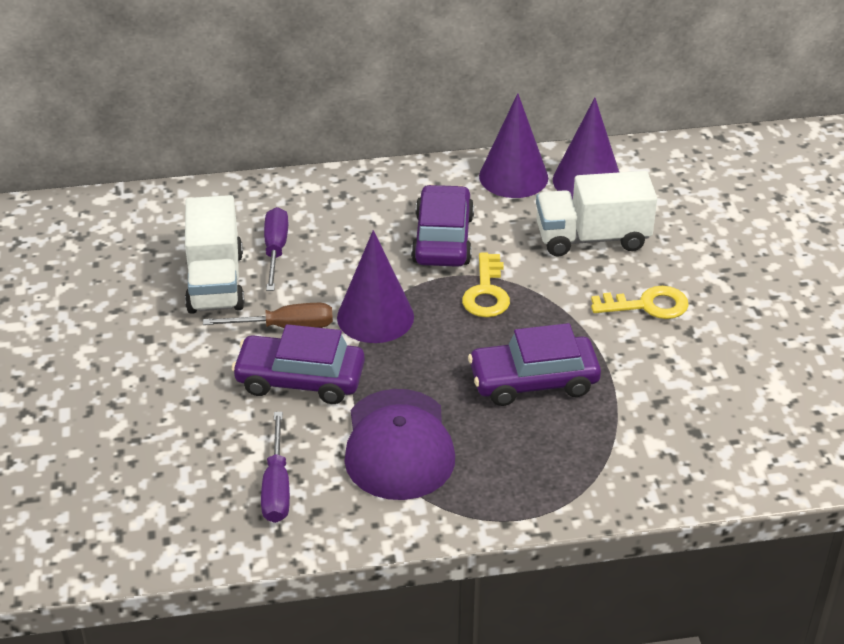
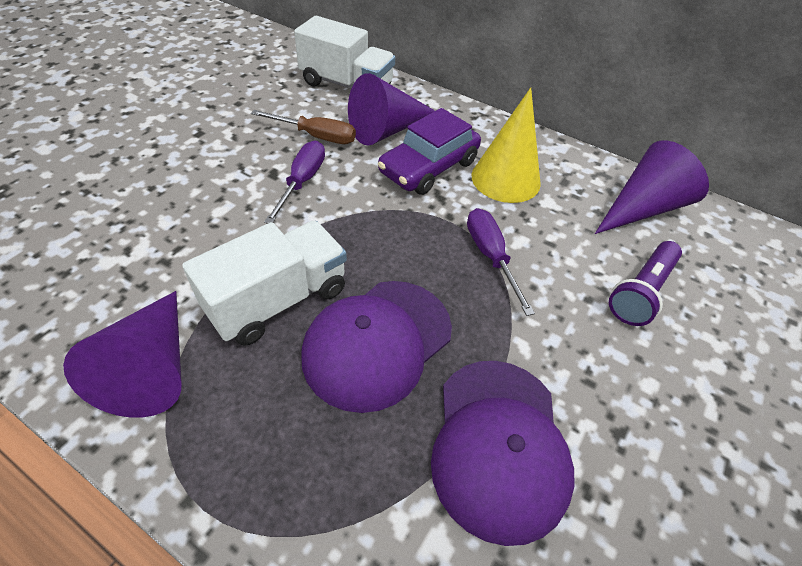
purple cap: 1 -> 2
purple car: 3 -> 1
purple flashlight: 0 -> 1
yellow cone: 0 -> 1
yellow key: 2 -> 0

